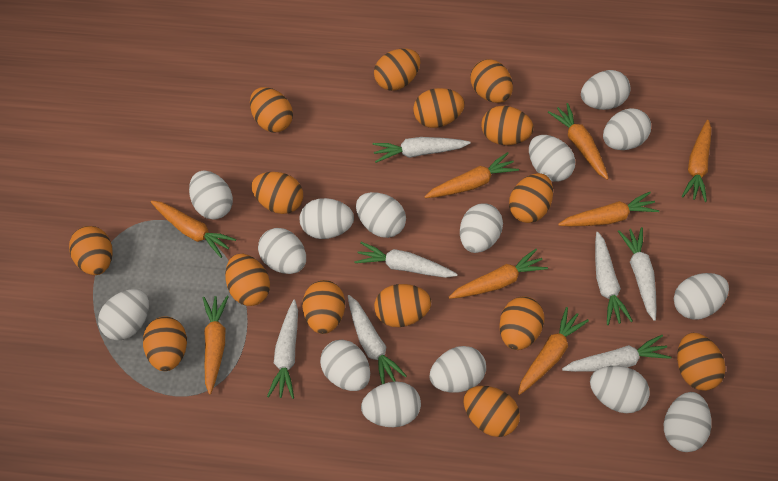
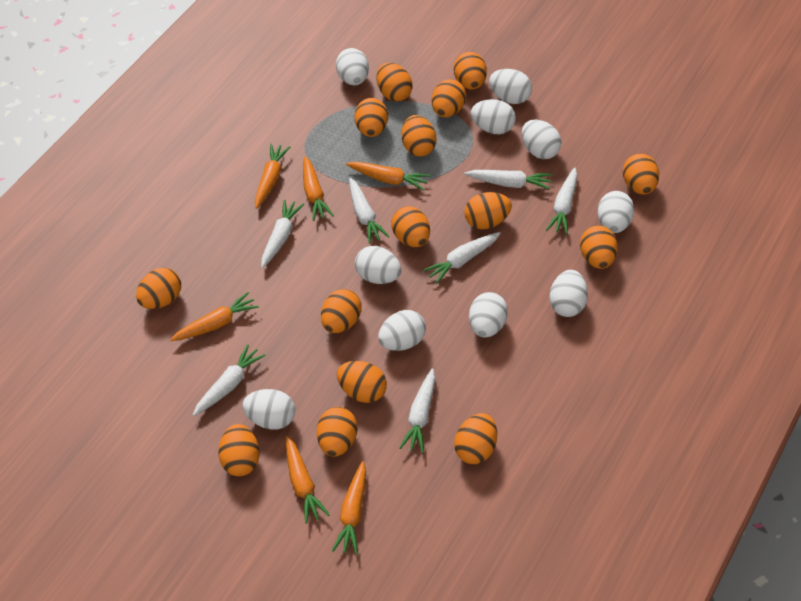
orange carrot: 8 -> 6
white egg: 15 -> 10

